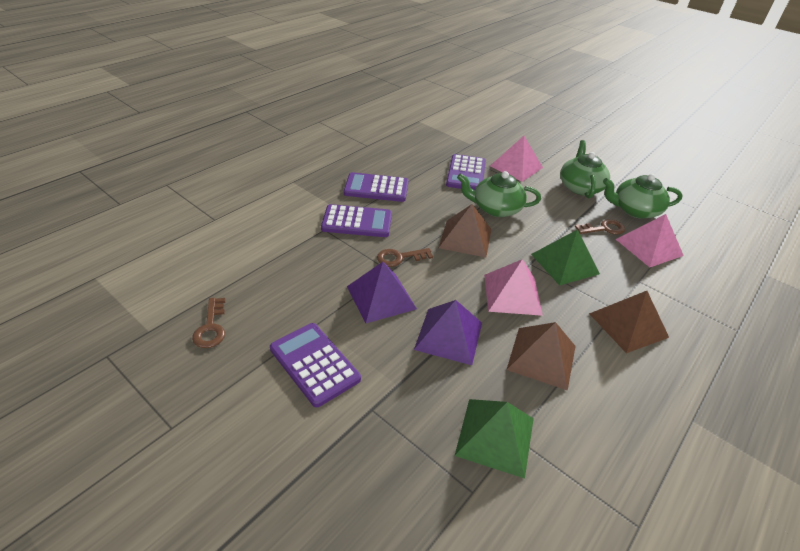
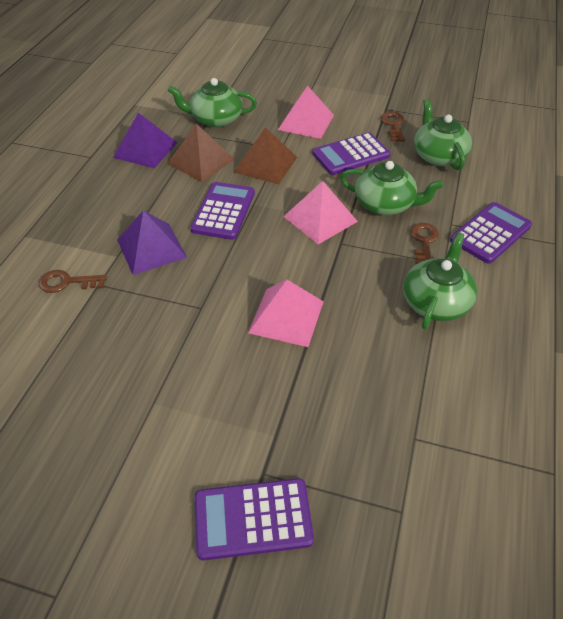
brown pyramid: 3 -> 2
green pyramid: 2 -> 0
green teapot: 3 -> 4

